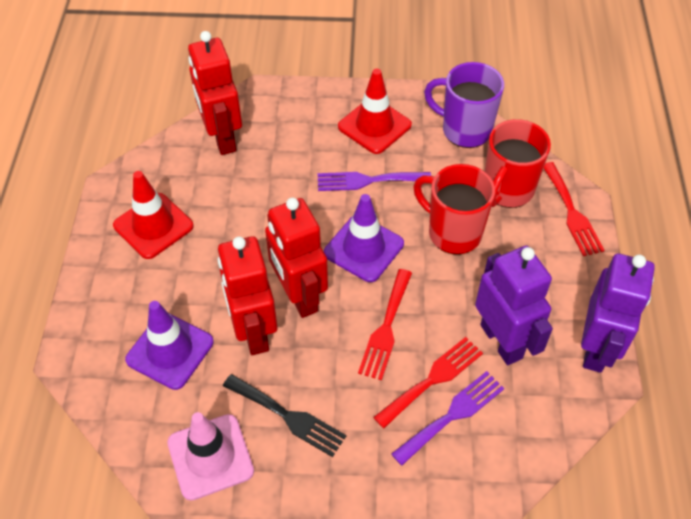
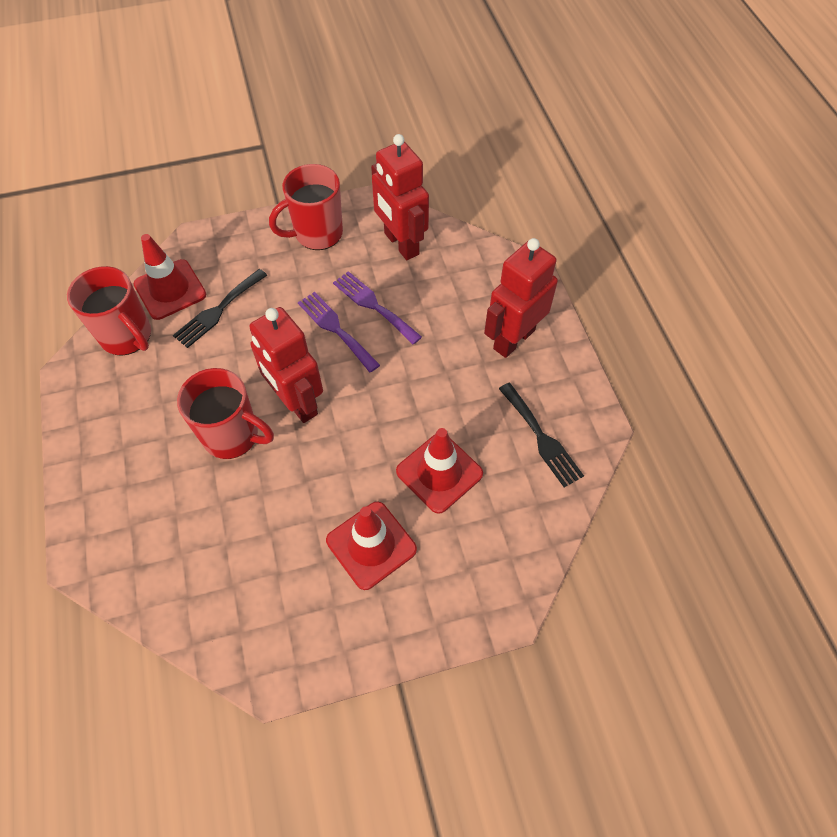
black fork: 1 -> 2
pink traffic cone: 1 -> 0
purple mug: 1 -> 0
purple robot: 2 -> 0
purple traffic cone: 2 -> 0
red fork: 3 -> 0
red mug: 2 -> 3
red traffic cone: 2 -> 3

